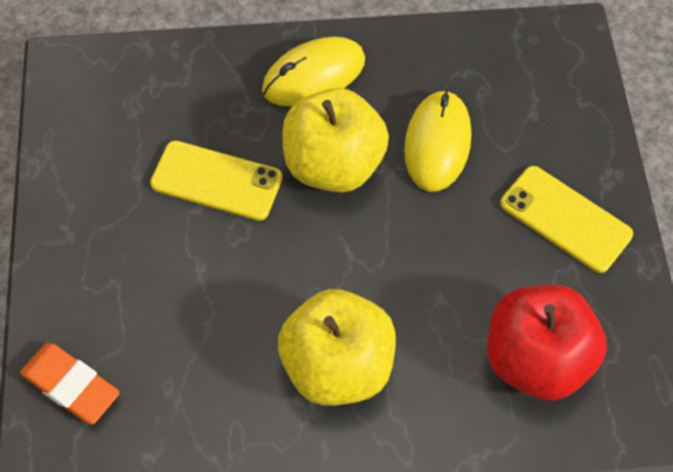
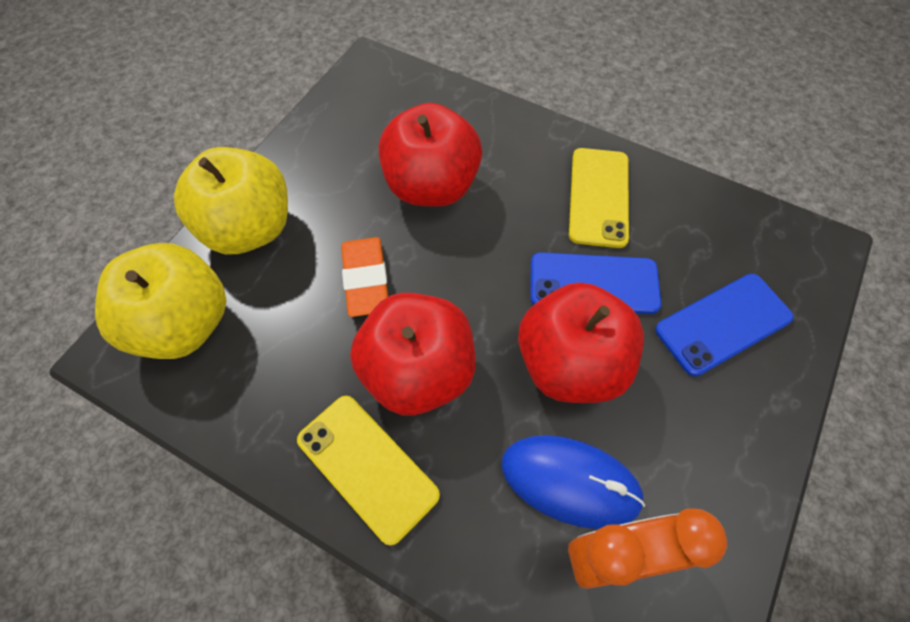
blue mouse: 0 -> 1
blue phone: 0 -> 2
orange clock: 0 -> 1
red apple: 1 -> 3
yellow mouse: 2 -> 0

